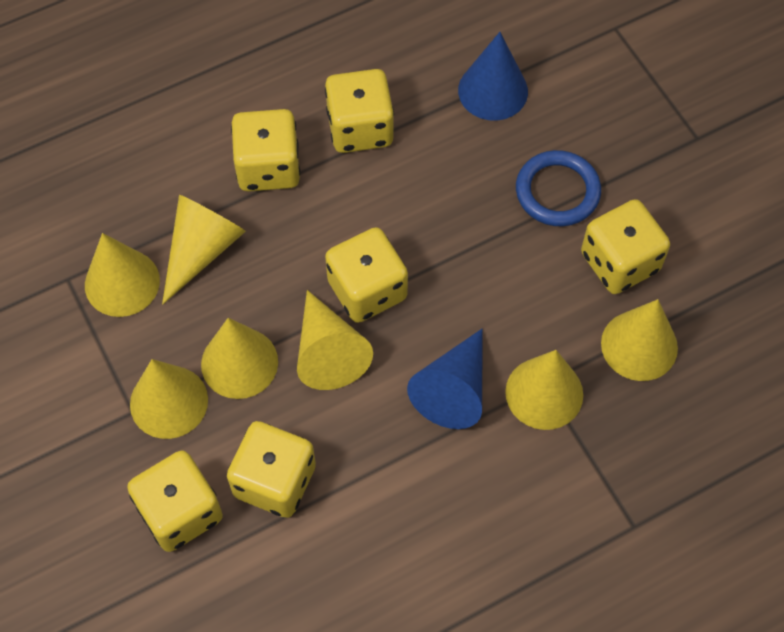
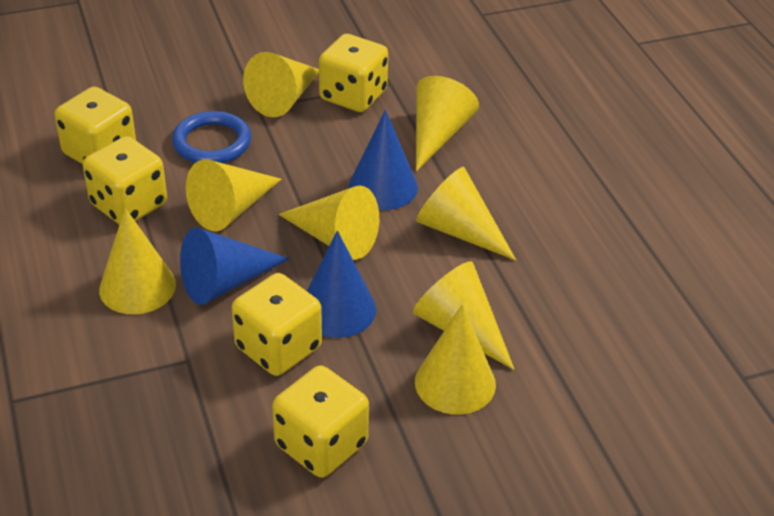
blue cone: 2 -> 3
yellow cone: 7 -> 8
yellow dice: 6 -> 5

